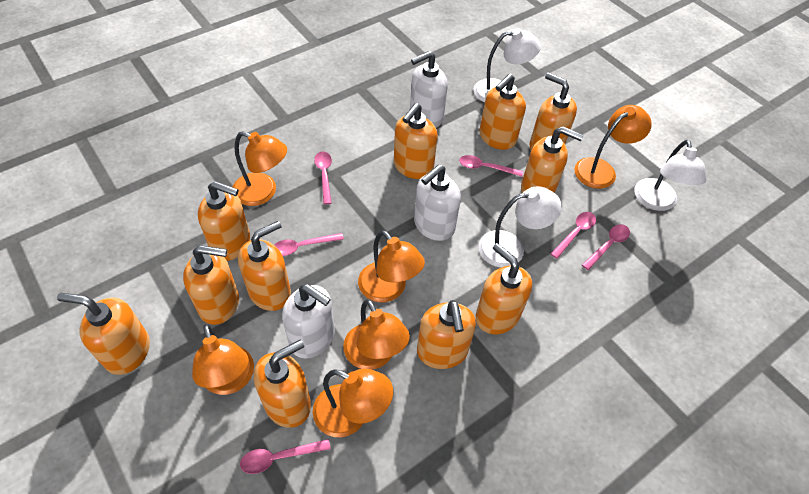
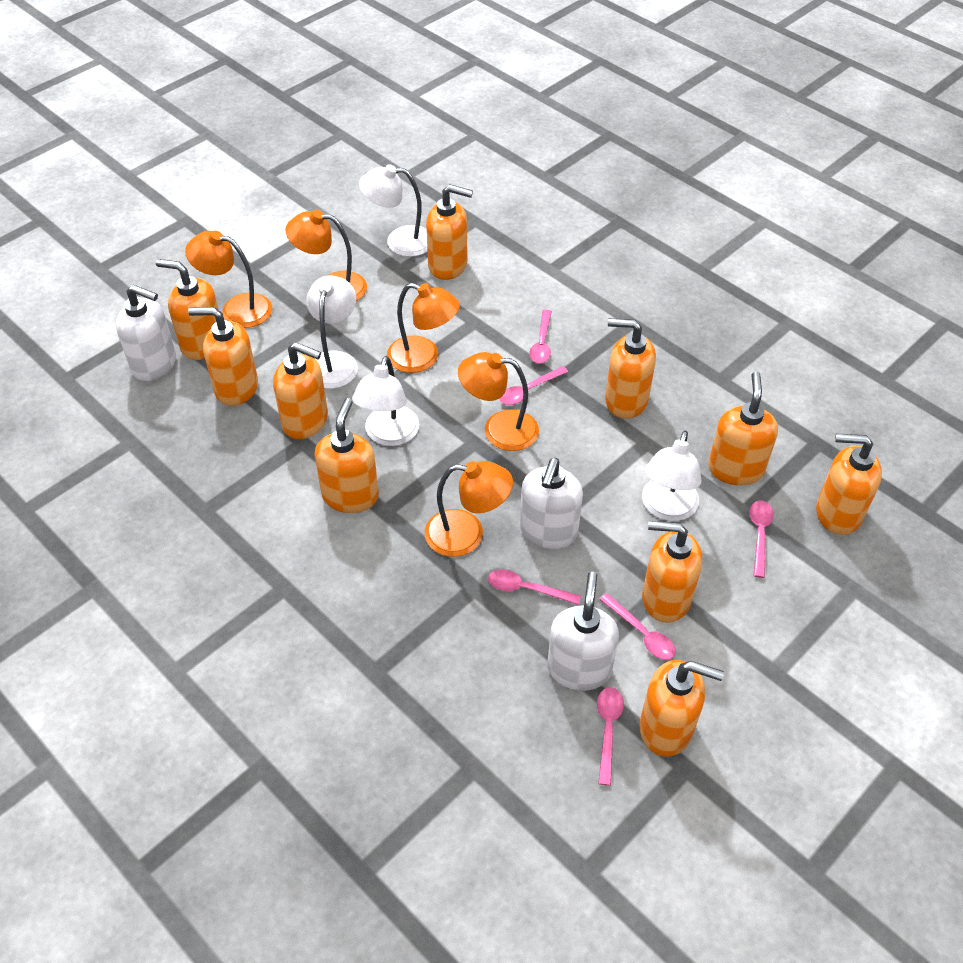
orange lamp: 6 -> 5
orange soap dispenser: 11 -> 10
white lamp: 3 -> 4

